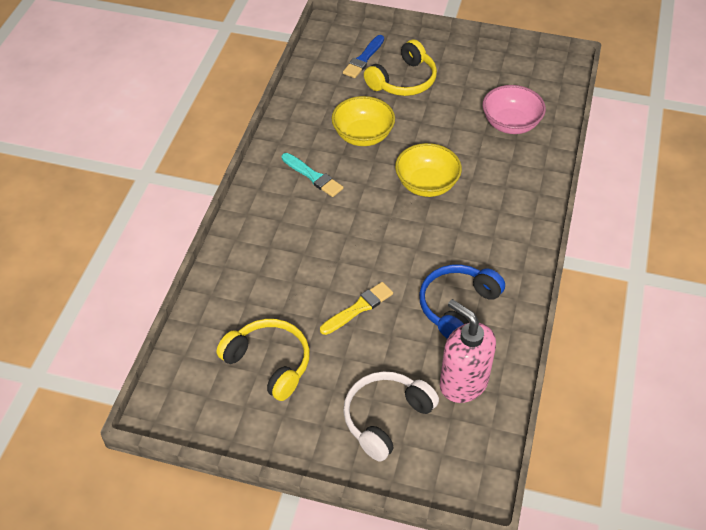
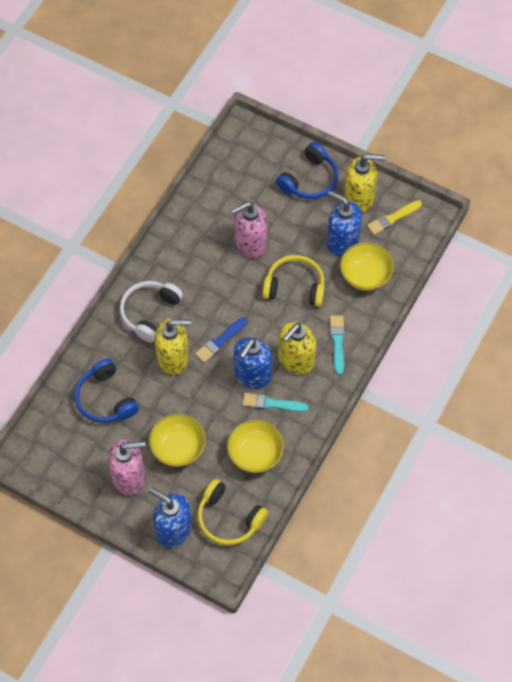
blue headphones: 1 -> 2
blue soap dispenser: 0 -> 3
pink bowl: 1 -> 0
pink soap dispenser: 1 -> 2
turquoise brush: 1 -> 2
yellow bowl: 2 -> 3
yellow soap dispenser: 0 -> 3

